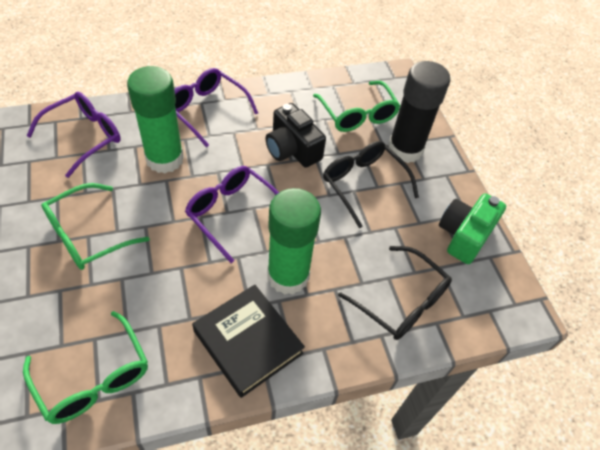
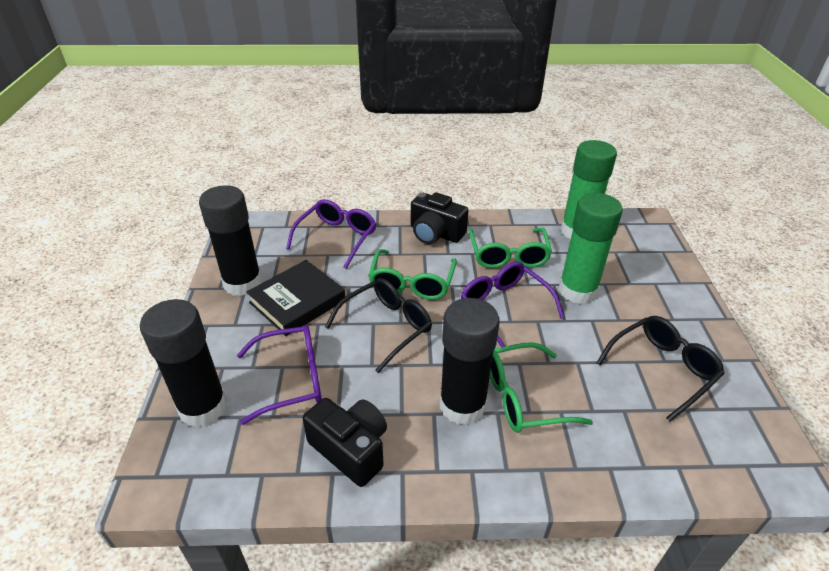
black camera: 1 -> 2
black glue stick: 1 -> 3
green camera: 1 -> 0

